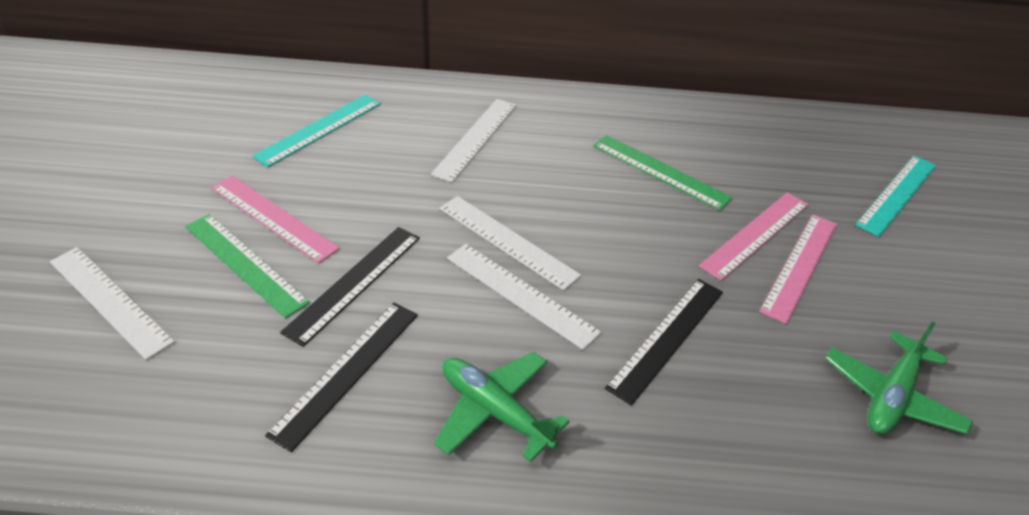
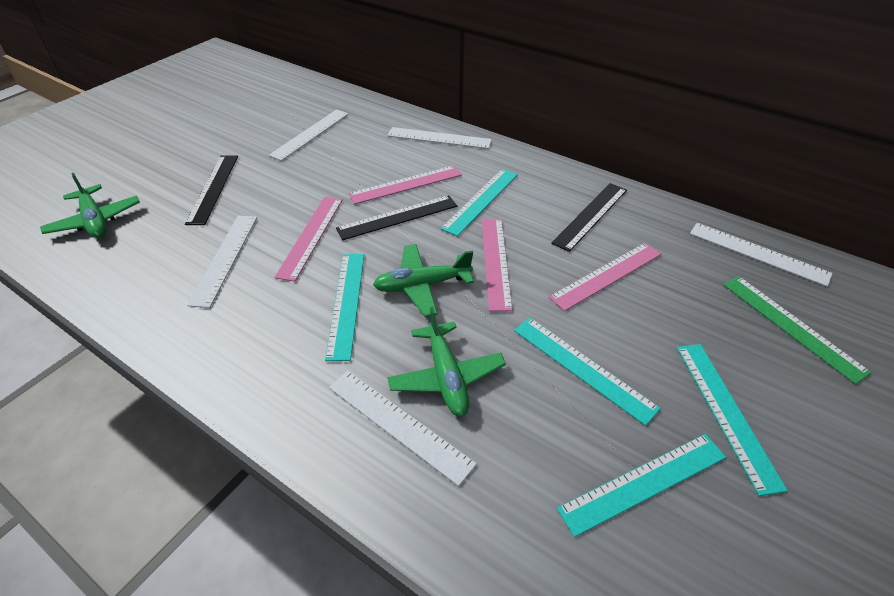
green plane: 2 -> 3
green ruler: 2 -> 1
pink ruler: 3 -> 4
turquoise ruler: 2 -> 5
white ruler: 4 -> 5

